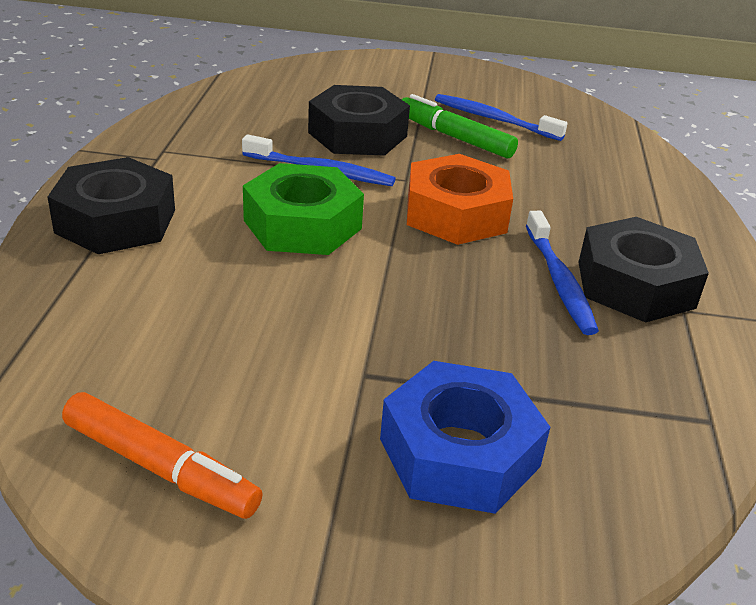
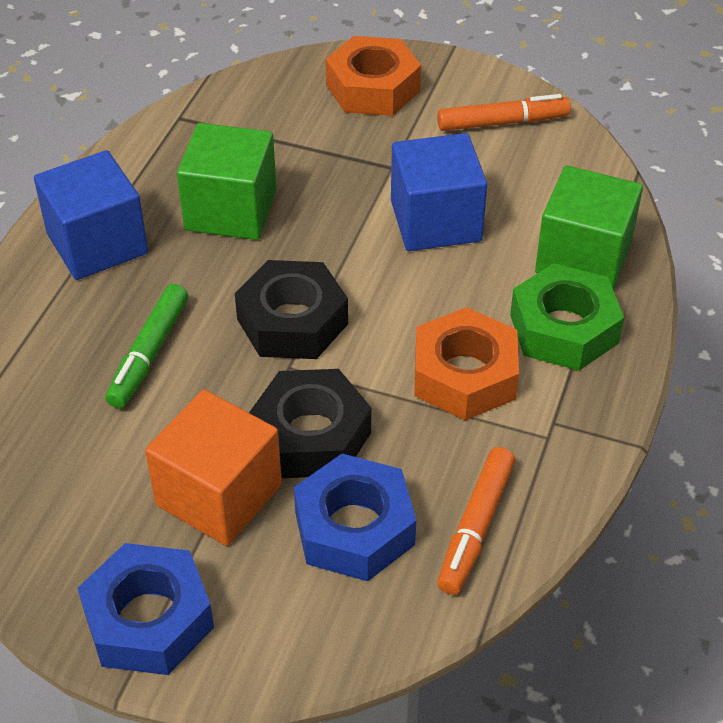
black nut: 3 -> 2
blue cube: 0 -> 2
blue nut: 1 -> 2
blue toothbrush: 3 -> 0
green cube: 0 -> 2
orange cube: 0 -> 1
orange marker: 1 -> 2
orange nut: 1 -> 2

